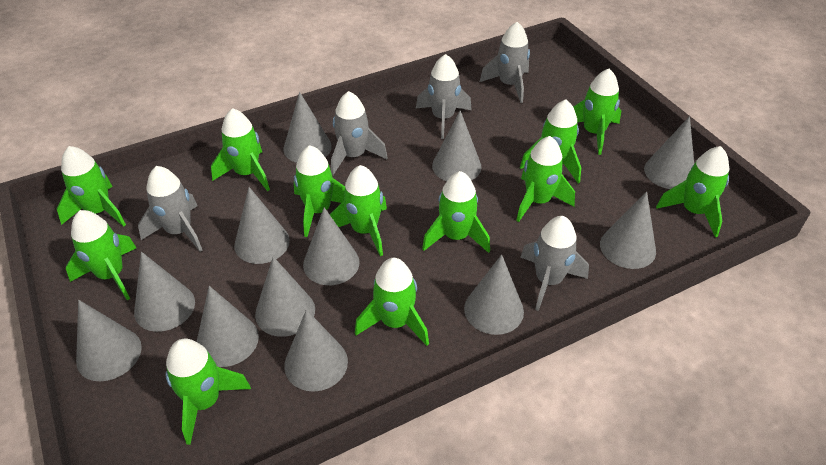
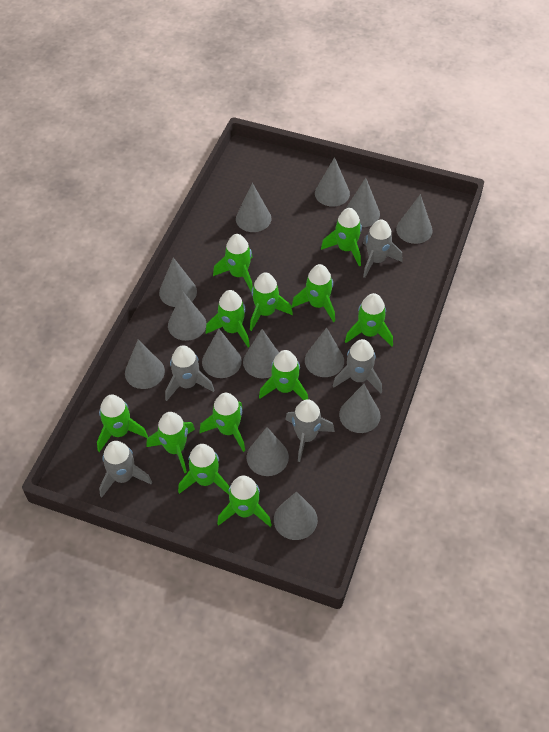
grey cone: 12 -> 13

